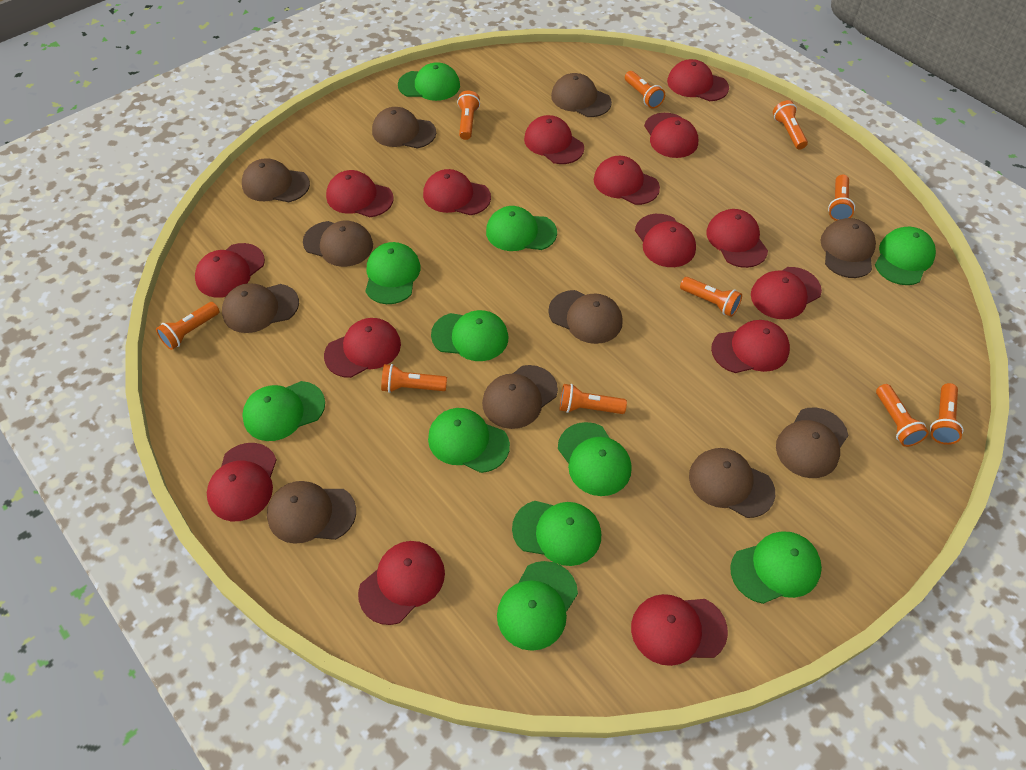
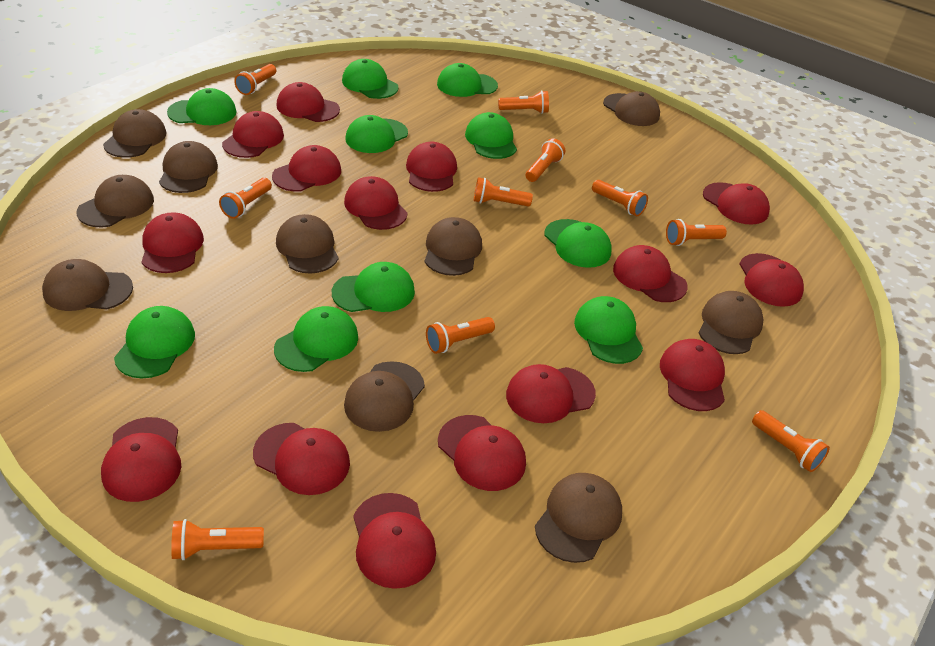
brown cap: 11 -> 10
green cap: 11 -> 10

